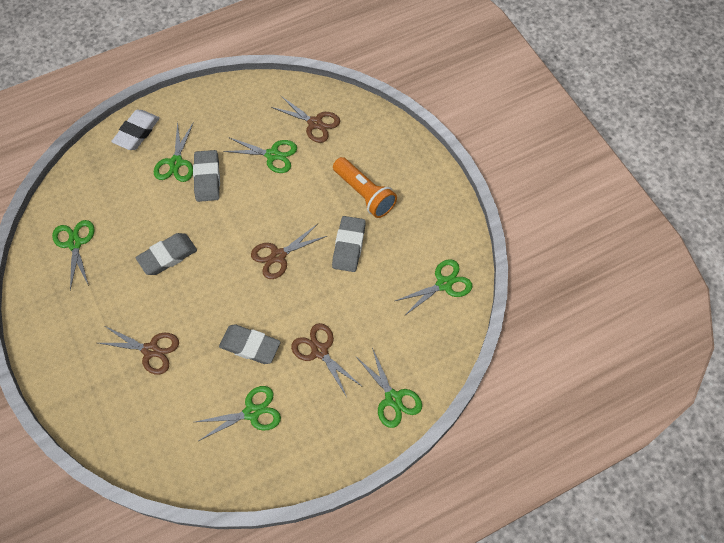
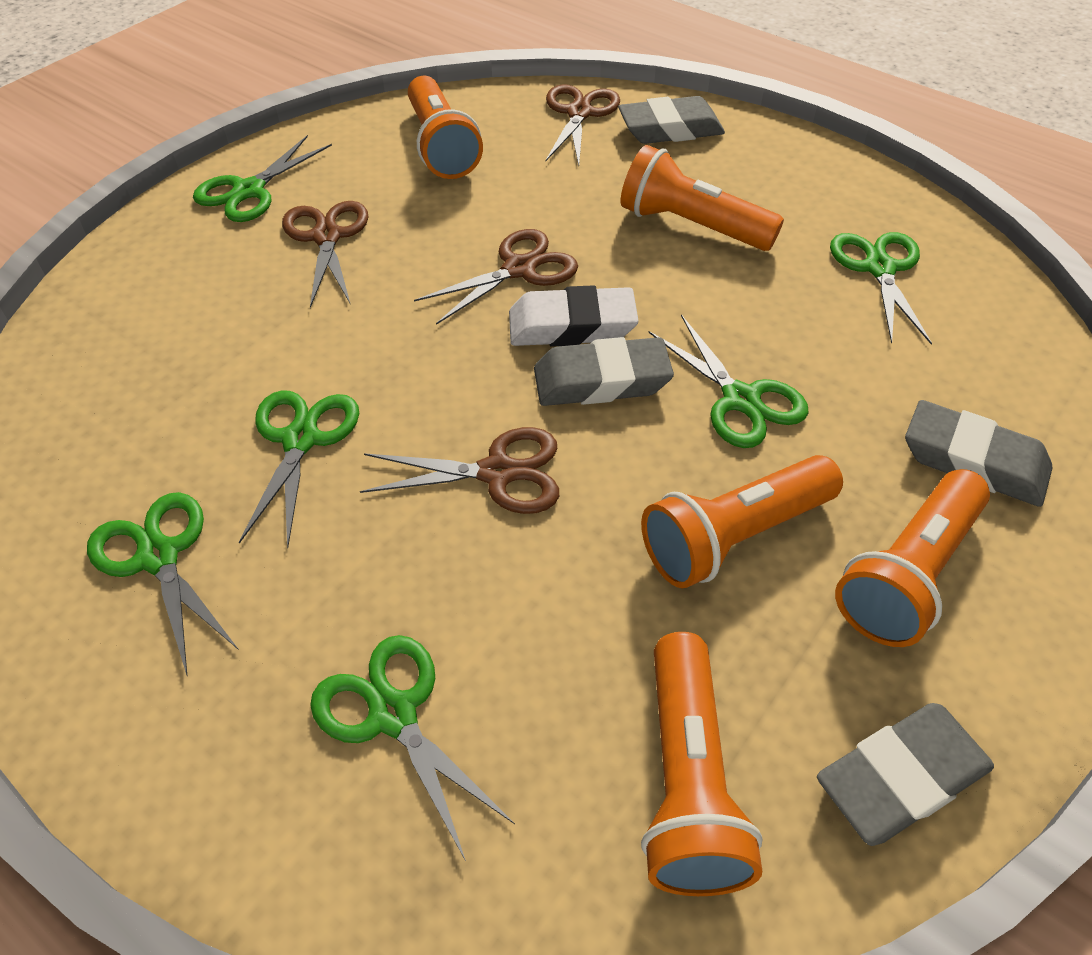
orange flashlight: 1 -> 5

